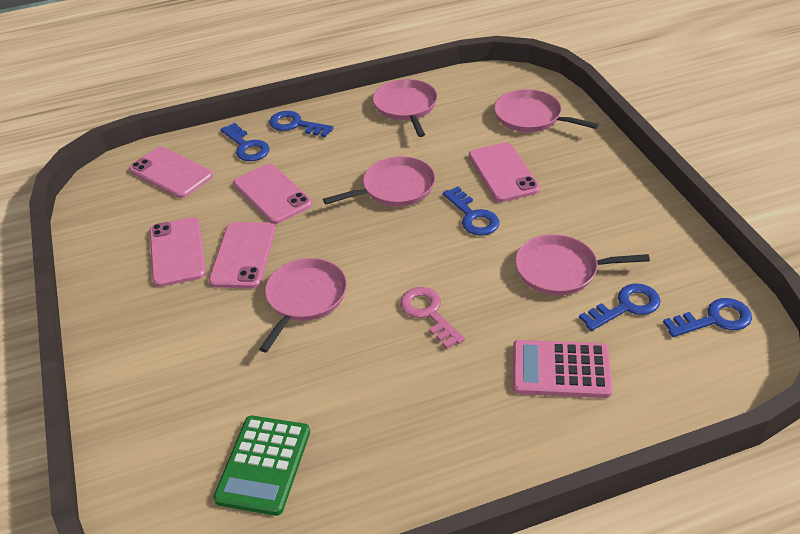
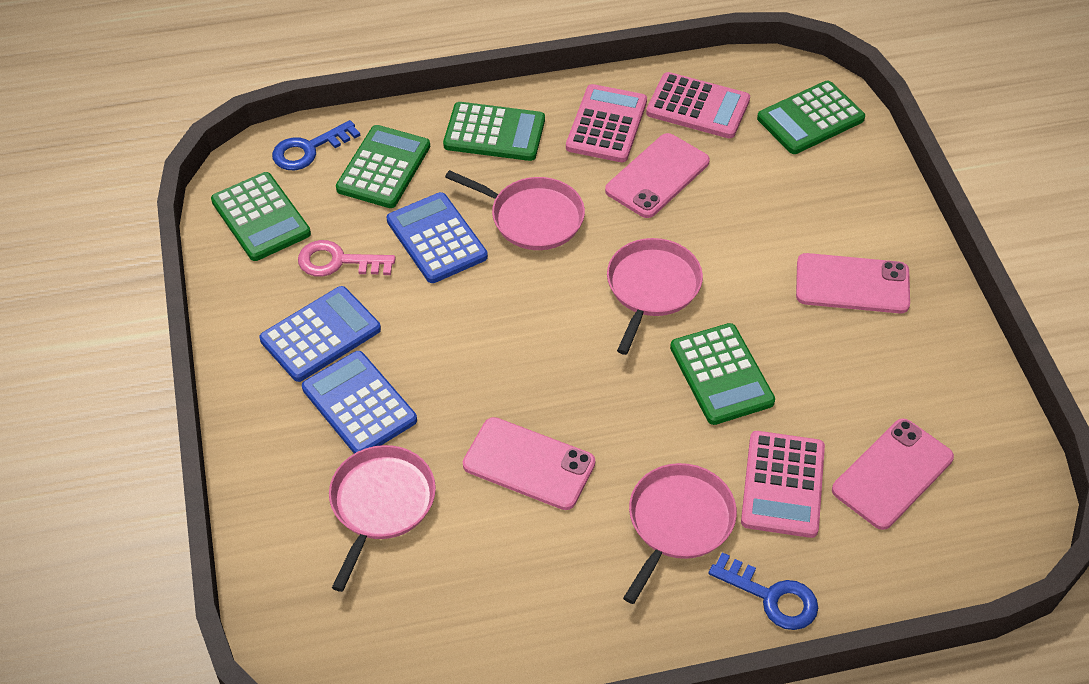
blue calculator: 0 -> 3
blue key: 5 -> 2
green calculator: 1 -> 5
pink calculator: 1 -> 3
pink pan: 5 -> 4
pink phone: 5 -> 4

